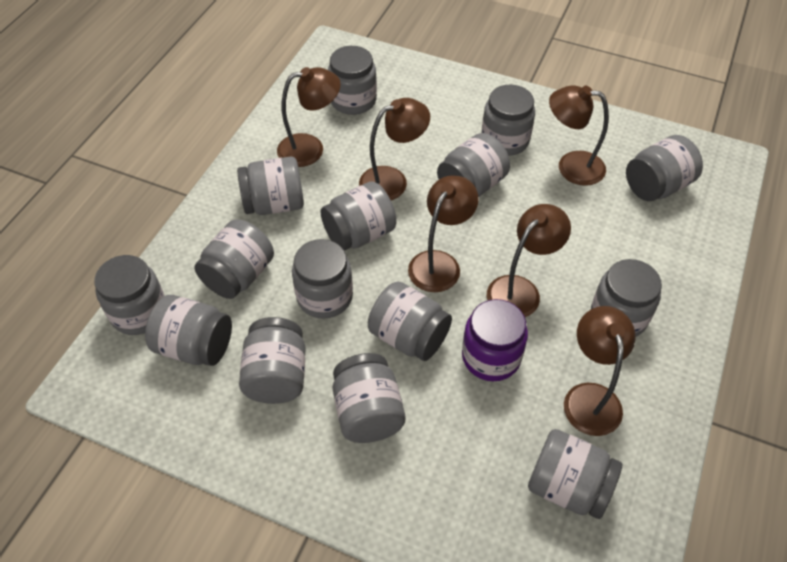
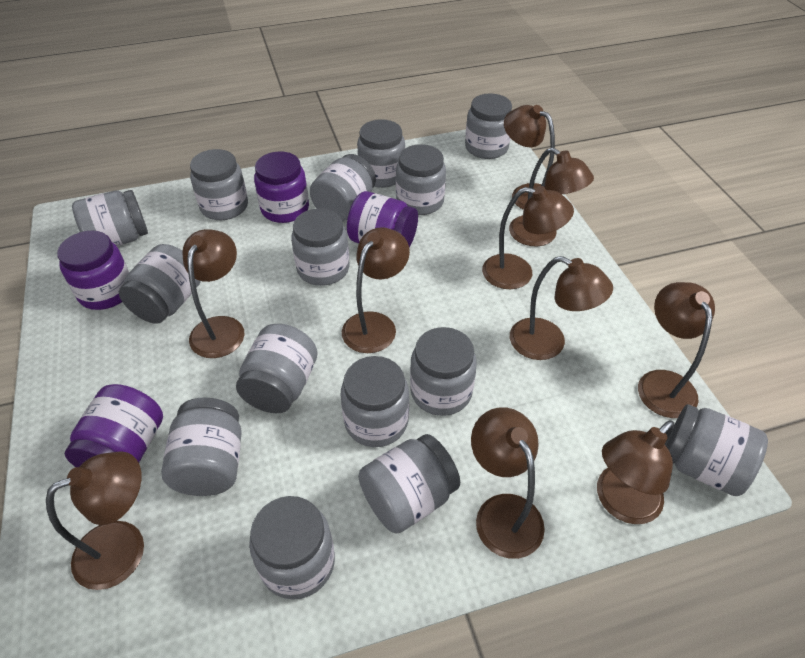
brown lamp: 6 -> 10
purple jar: 1 -> 4

